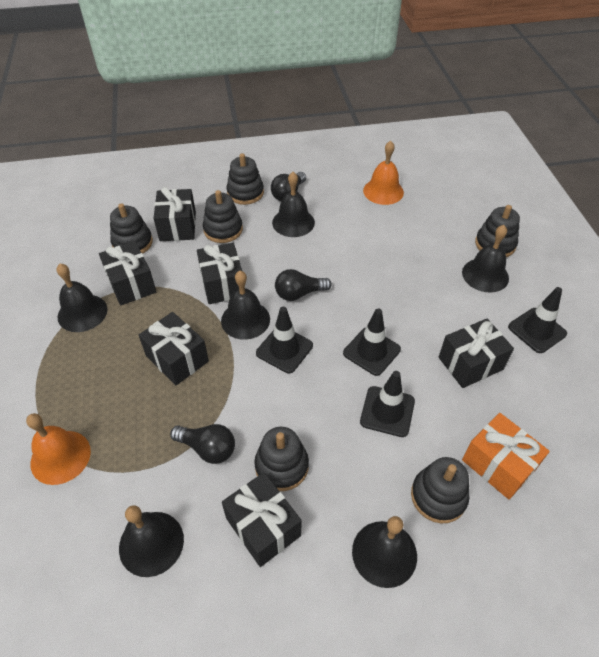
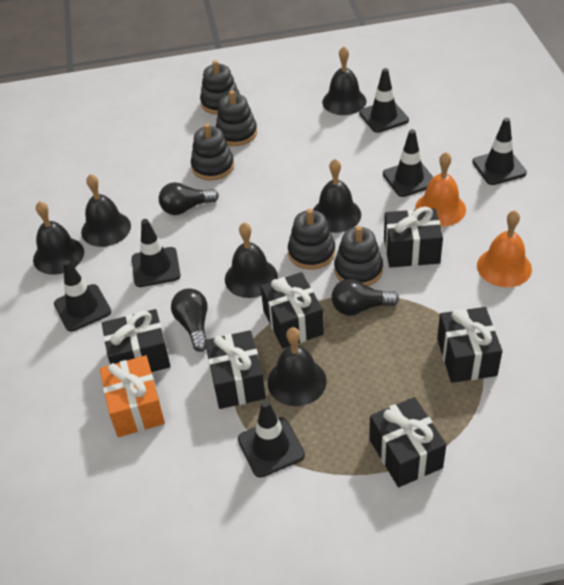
black stacking toy: 6 -> 5
black traffic cone: 4 -> 6

